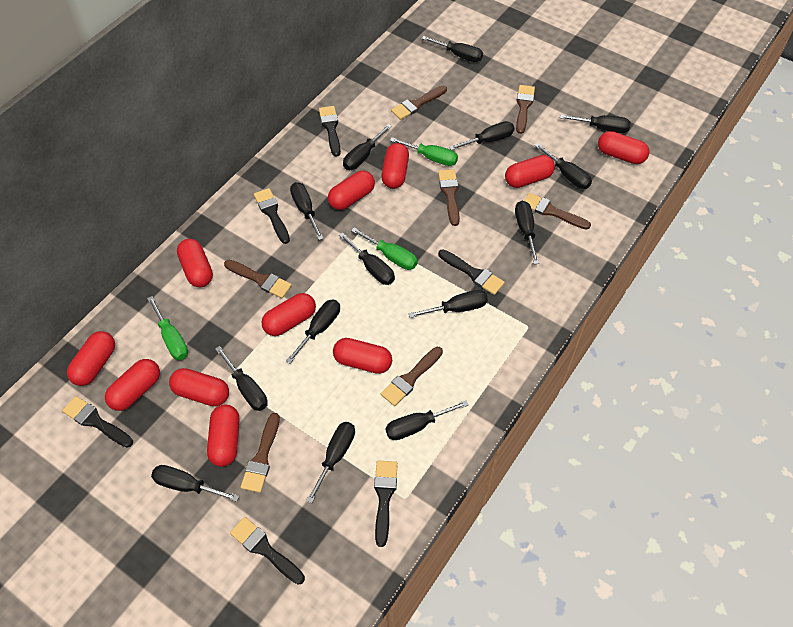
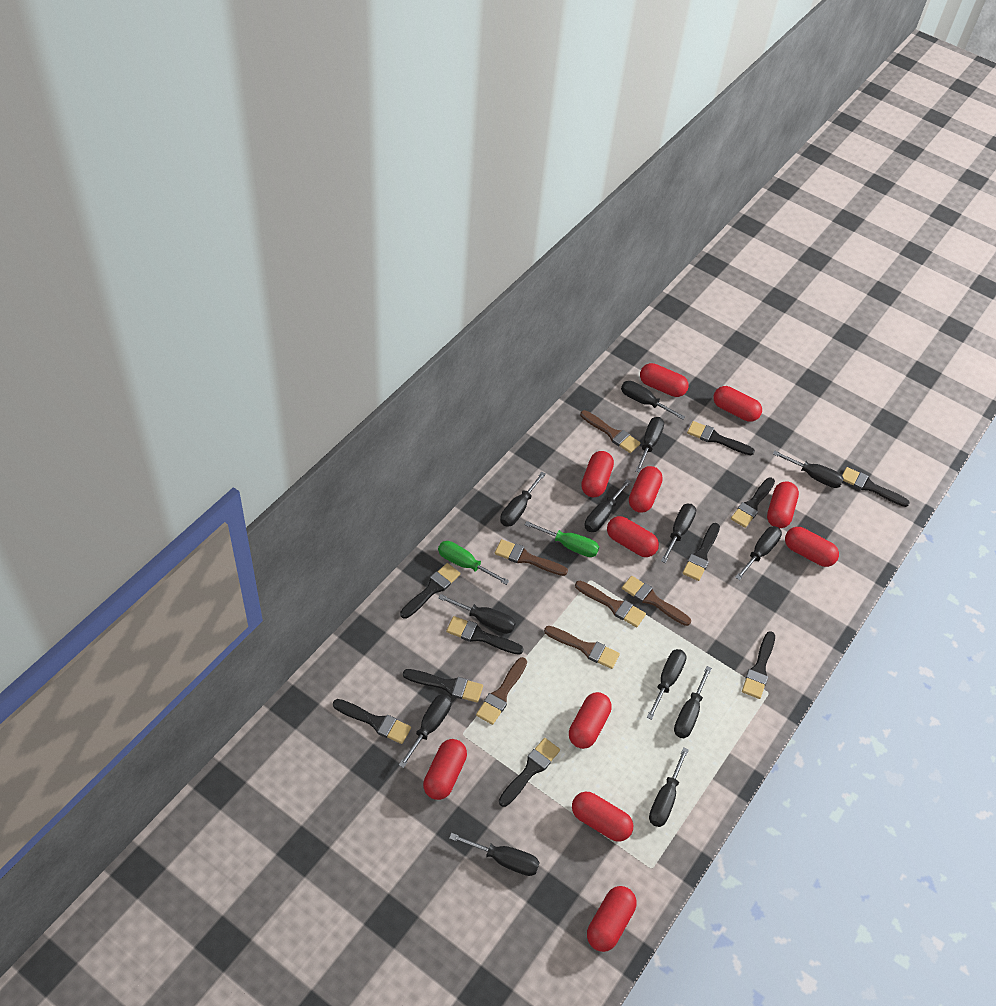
black brush: 6 -> 10
black screwdriver: 14 -> 13
brown brush: 7 -> 6
green screwdriver: 3 -> 2

